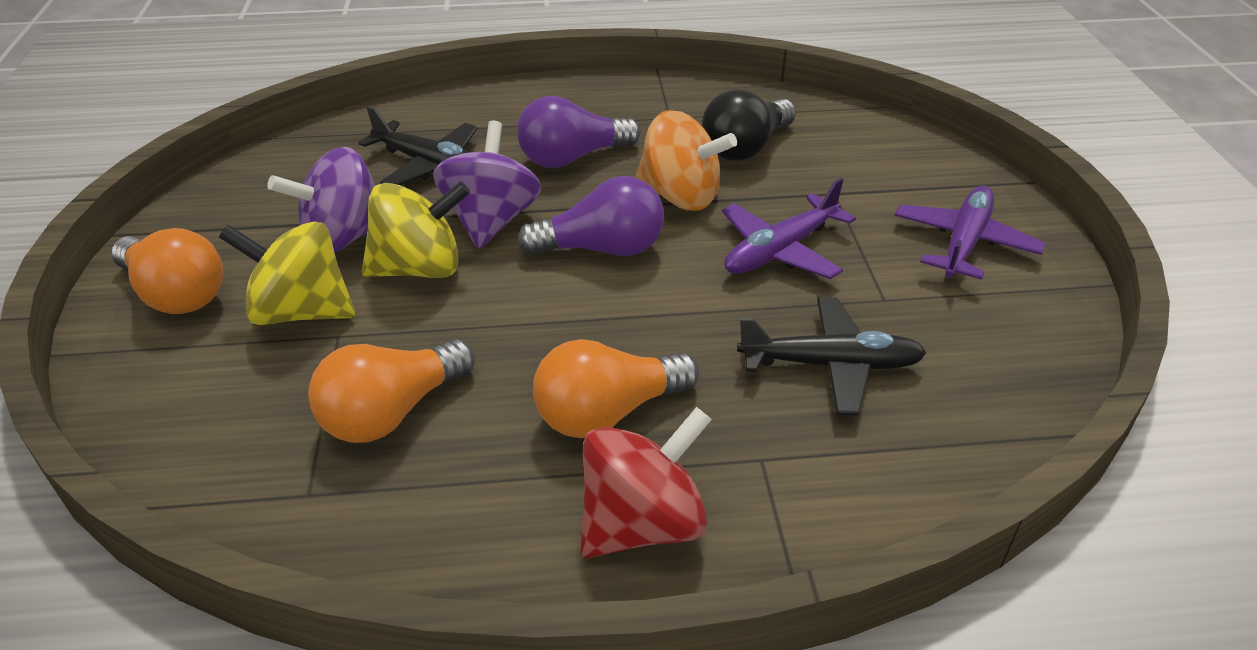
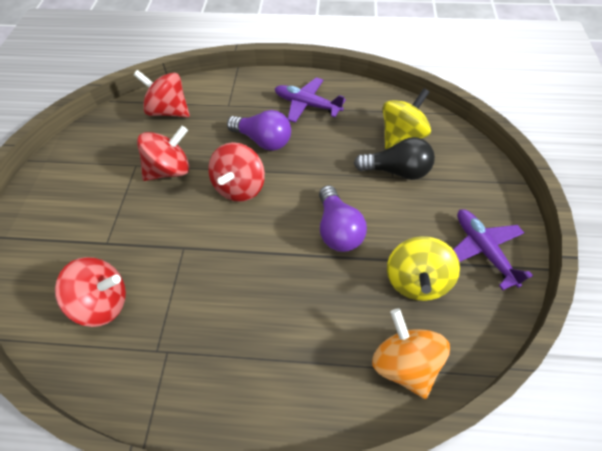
black plane: 2 -> 0
orange light bulb: 3 -> 0
purple spinning top: 2 -> 0
red spinning top: 1 -> 4

